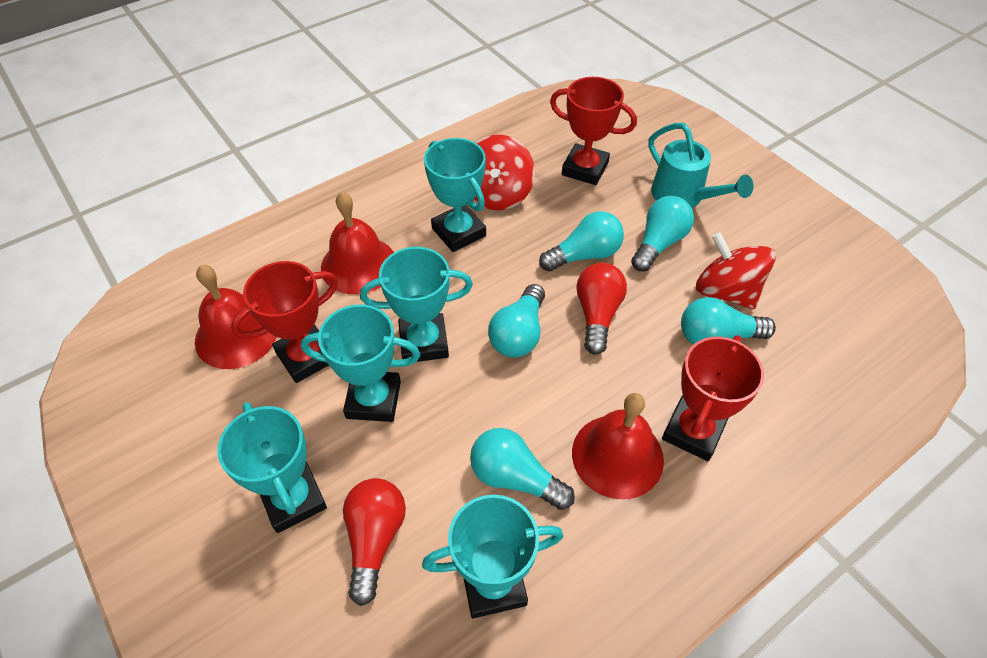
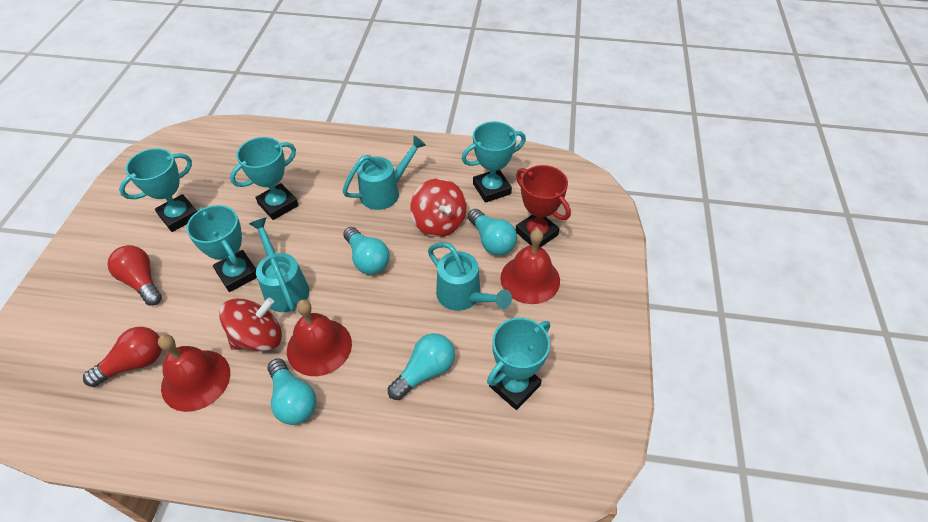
red trophy: 3 -> 1
turquoise light bulb: 5 -> 4
turquoise watering can: 1 -> 3

